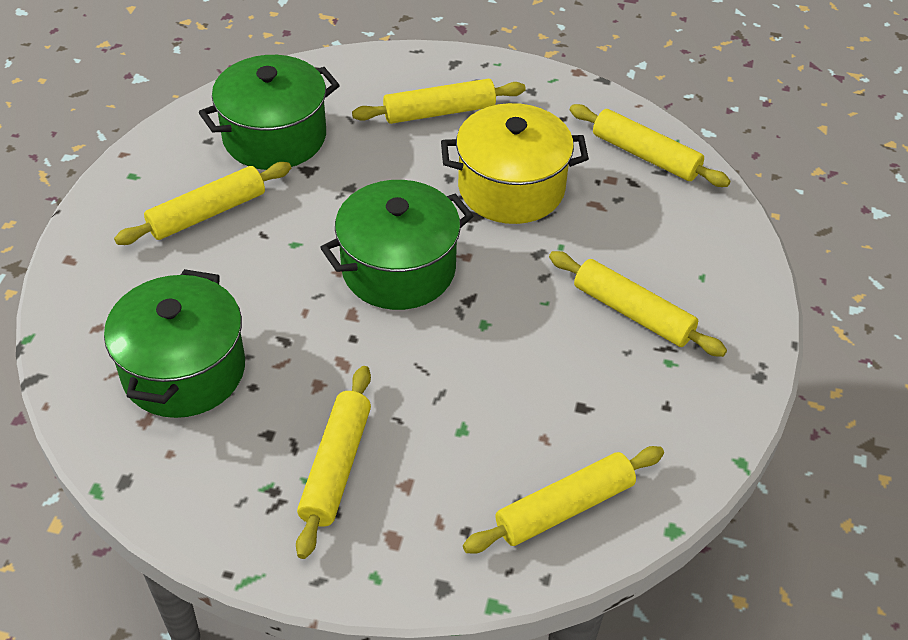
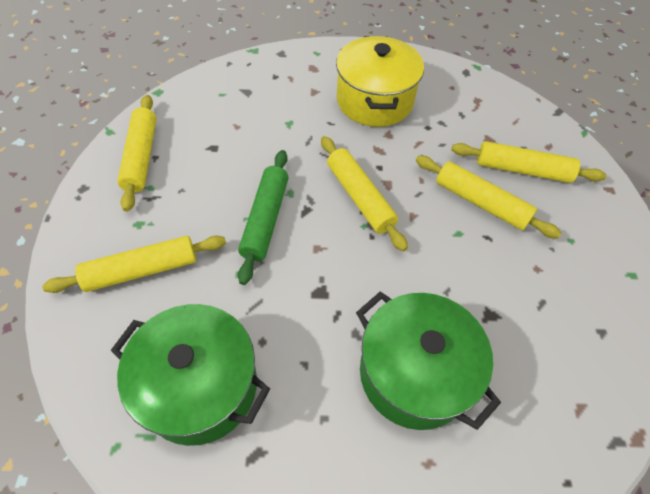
green pot: 3 -> 2
green rolling pin: 0 -> 1
yellow rolling pin: 6 -> 5

